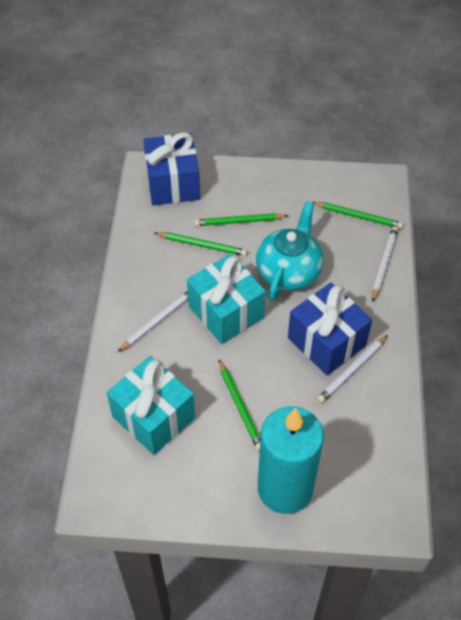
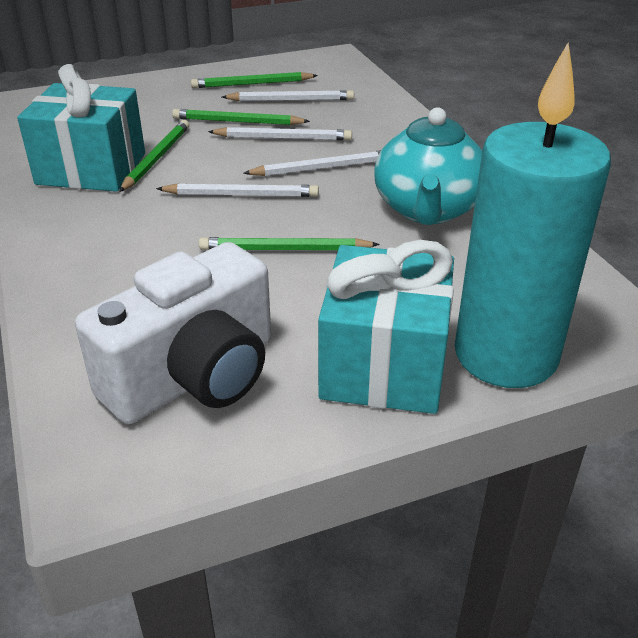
blue gift: 2 -> 0
white camera: 0 -> 1
white pencil: 3 -> 4

